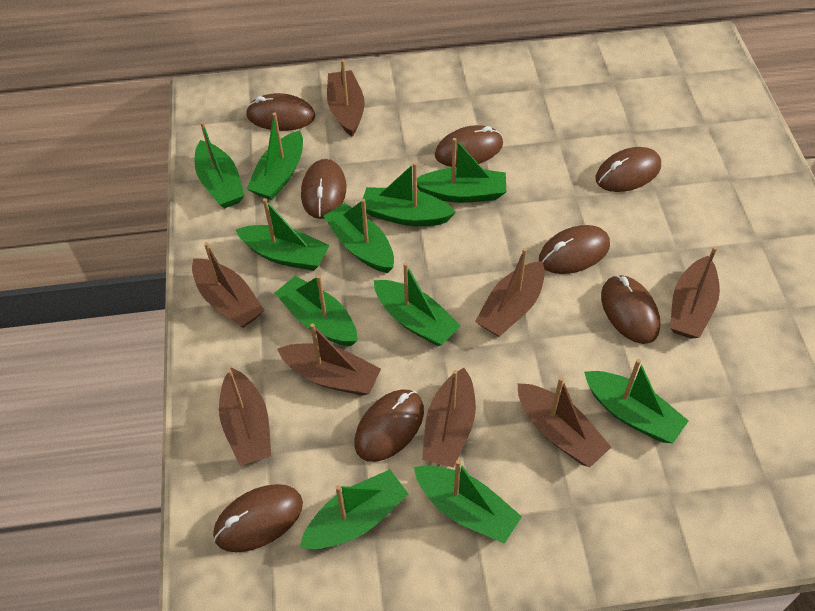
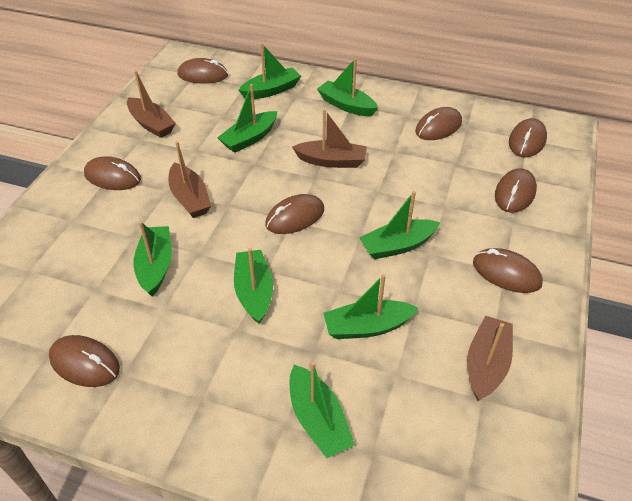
brown boat: 8 -> 4
green boat: 11 -> 8

